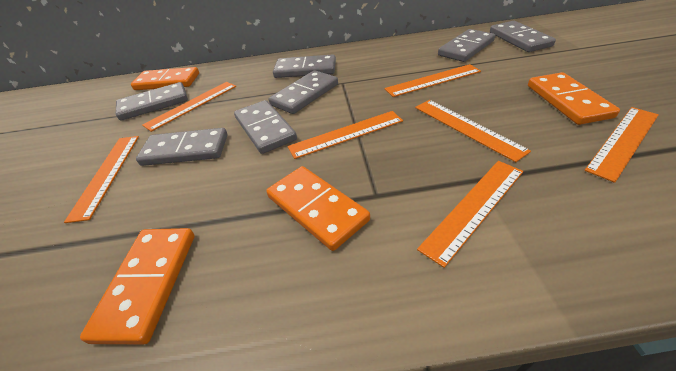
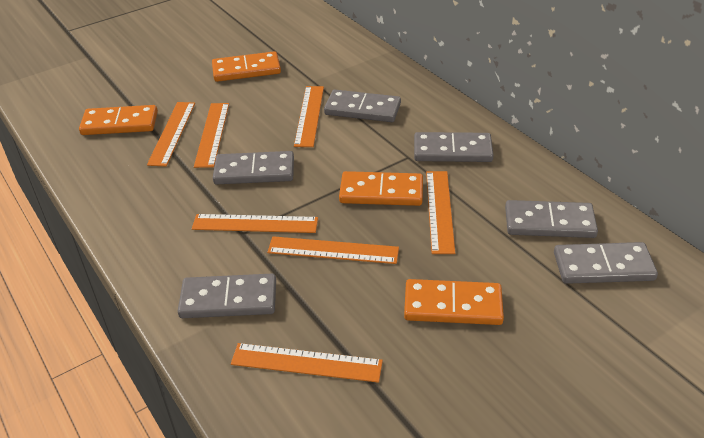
grey domino: 7 -> 6

